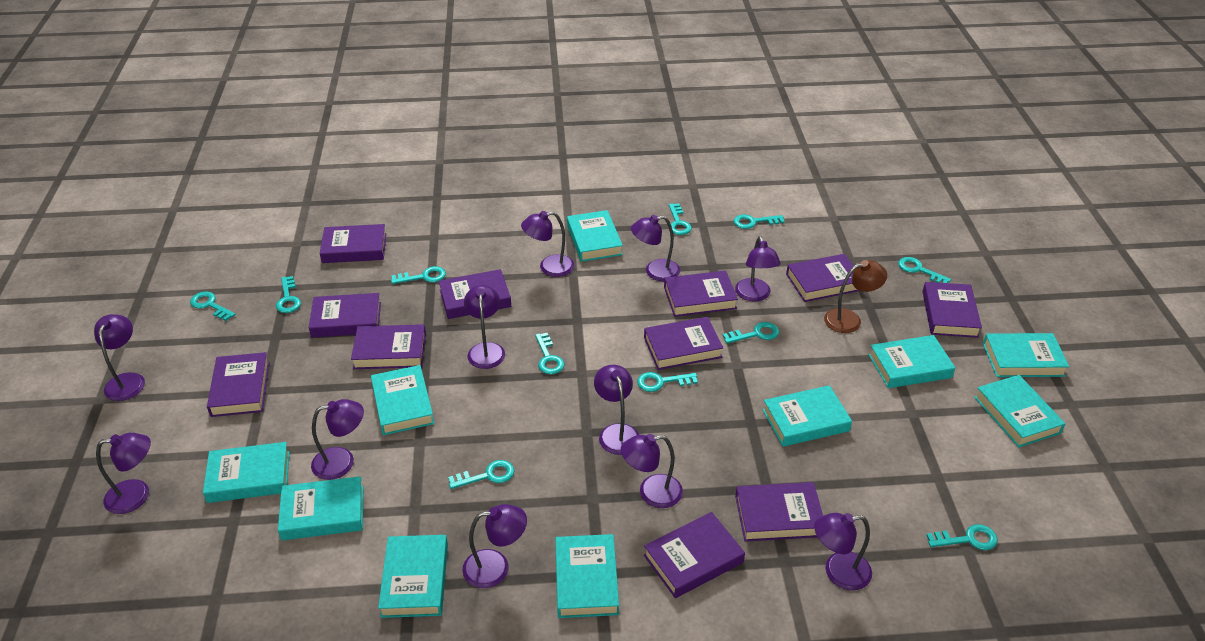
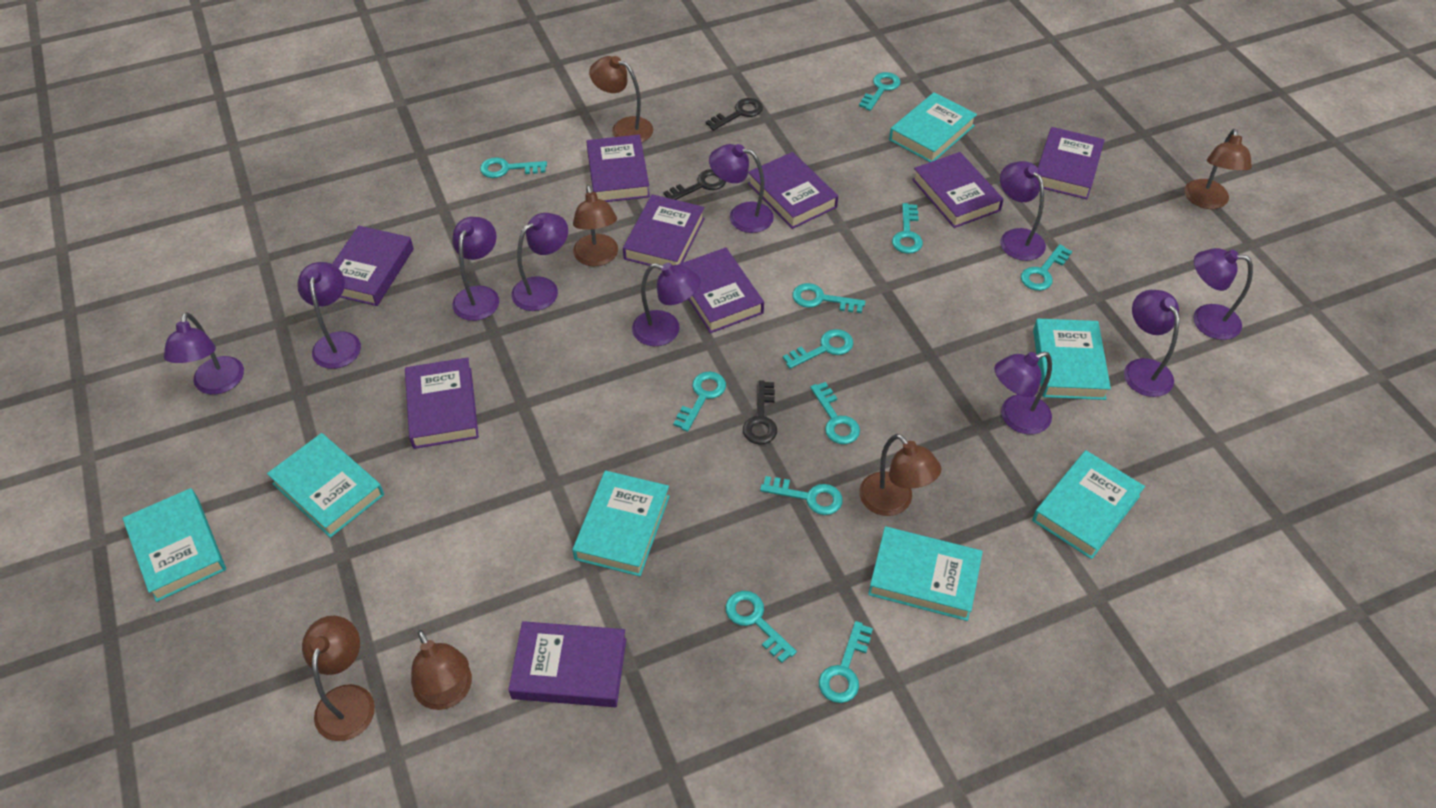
black key: 0 -> 3
brown lamp: 1 -> 6
purple book: 11 -> 9
purple lamp: 11 -> 10
turquoise book: 10 -> 7

